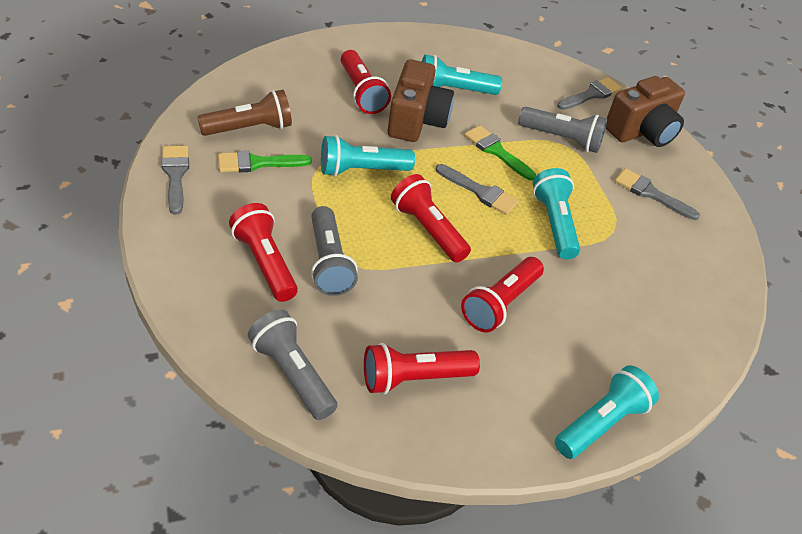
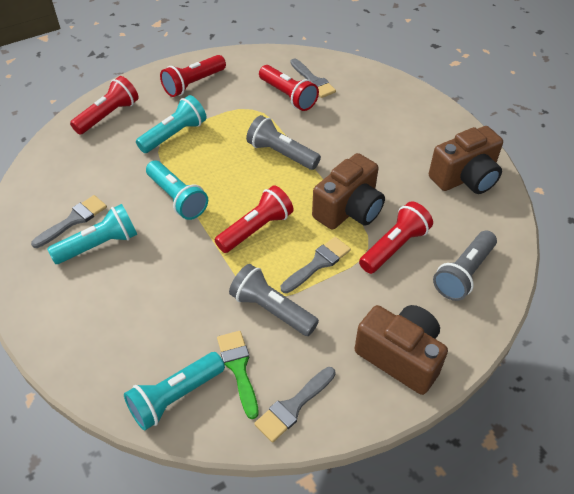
brown camera: 2 -> 3
brown flashlight: 1 -> 0
green brush: 2 -> 1

